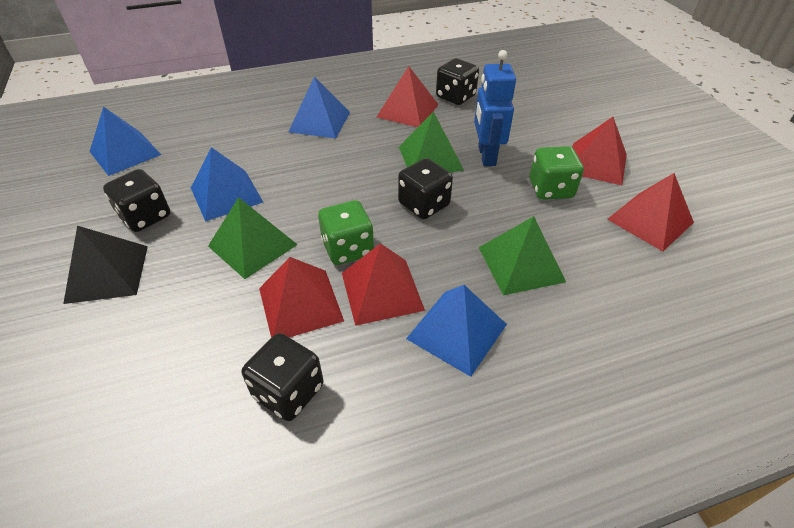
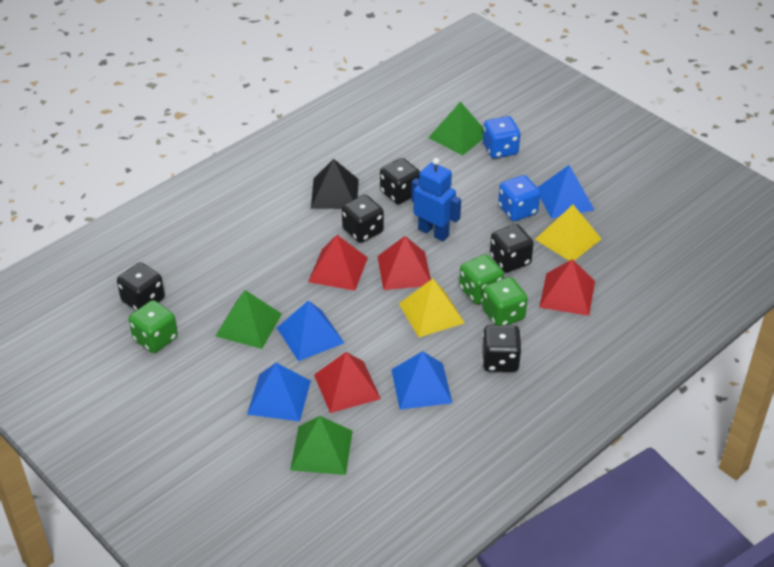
black dice: 4 -> 5
blue dice: 0 -> 2
green dice: 2 -> 3
red pyramid: 5 -> 4
yellow pyramid: 0 -> 2

